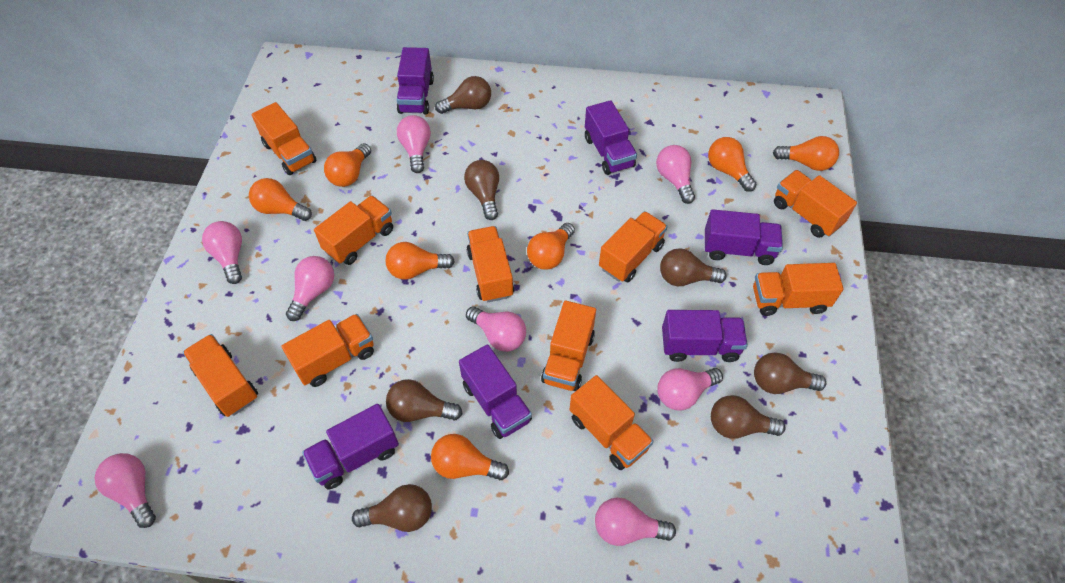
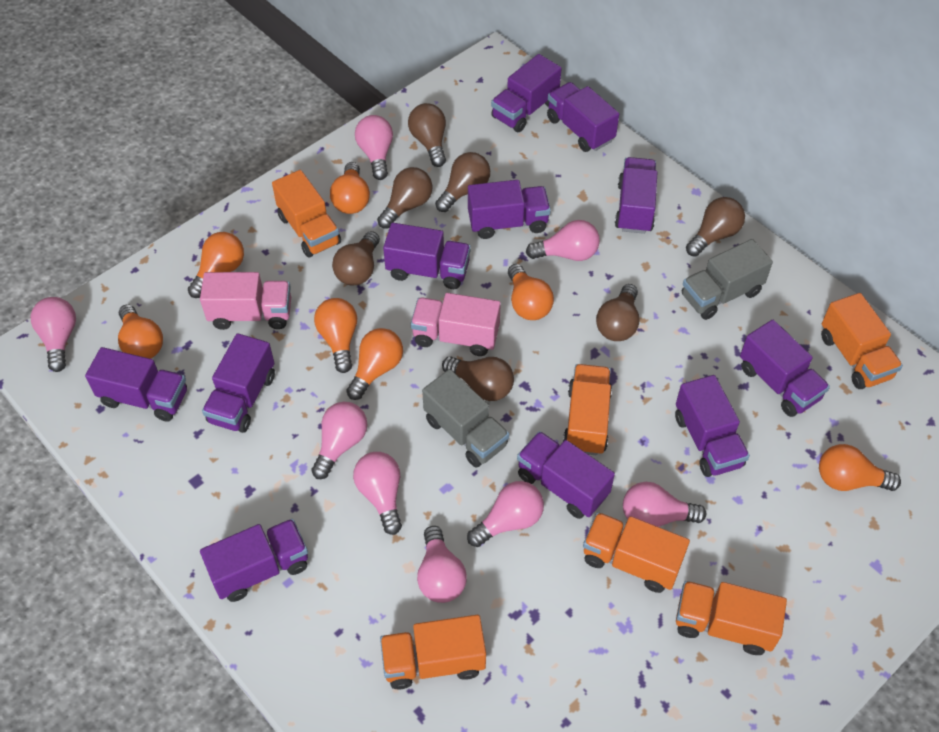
grey truck: 0 -> 2
orange truck: 10 -> 6
pink truck: 0 -> 2
purple truck: 6 -> 11

